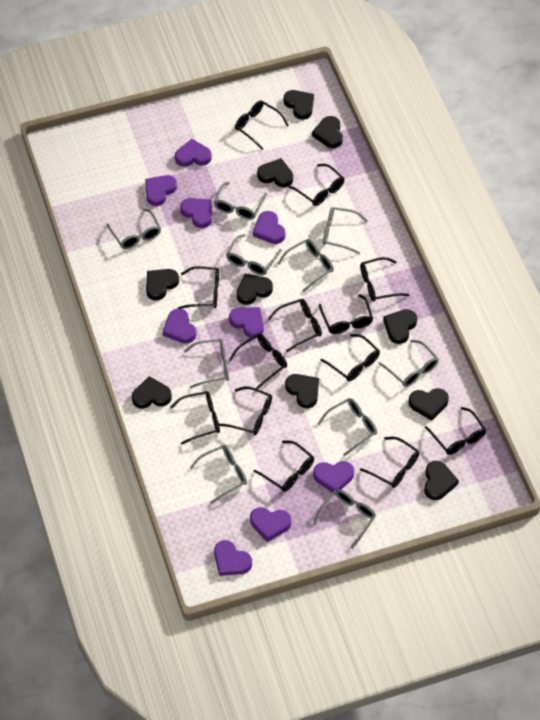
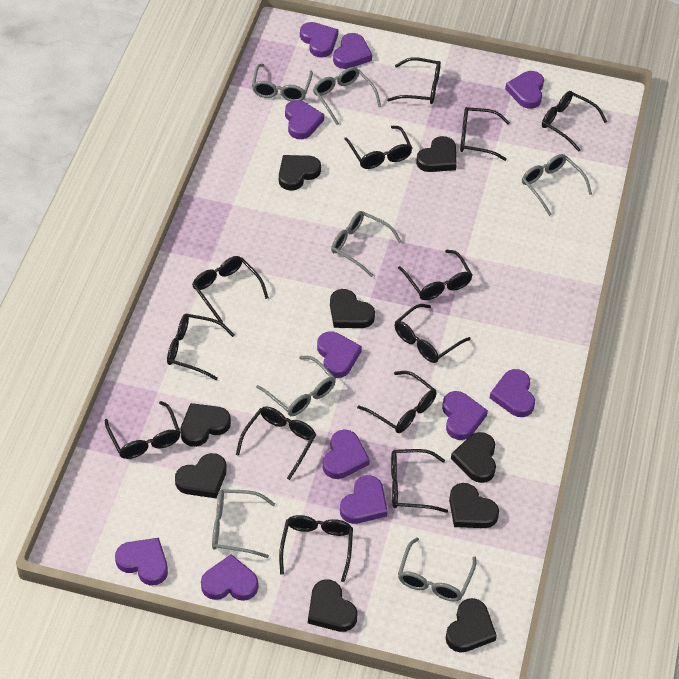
black heart: 10 -> 9
grey glasses: 10 -> 7
purple heart: 9 -> 11

